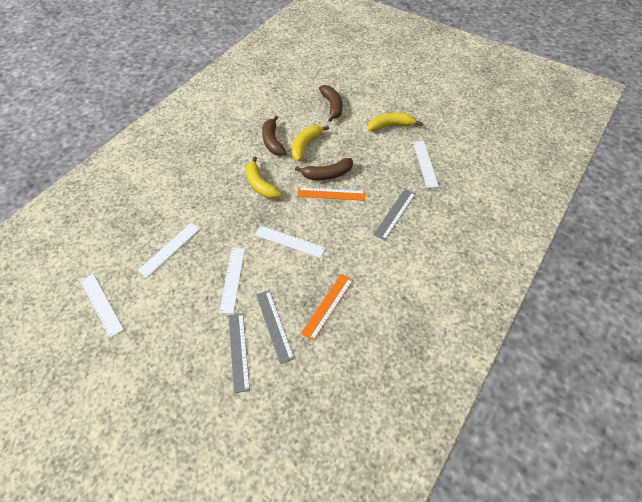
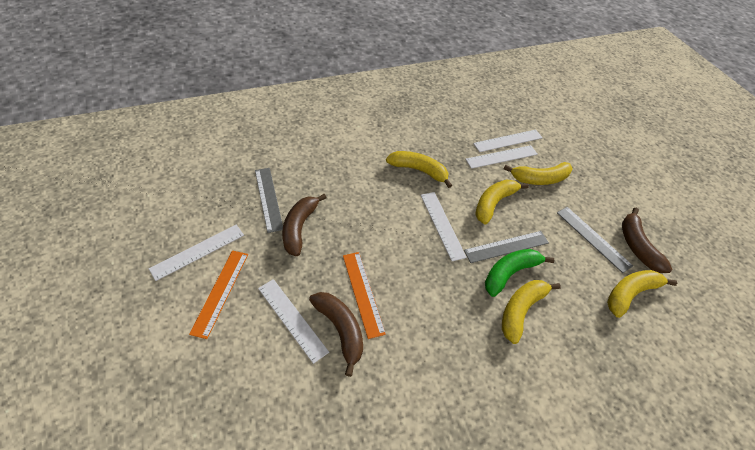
green banana: 0 -> 1
yellow banana: 3 -> 5

